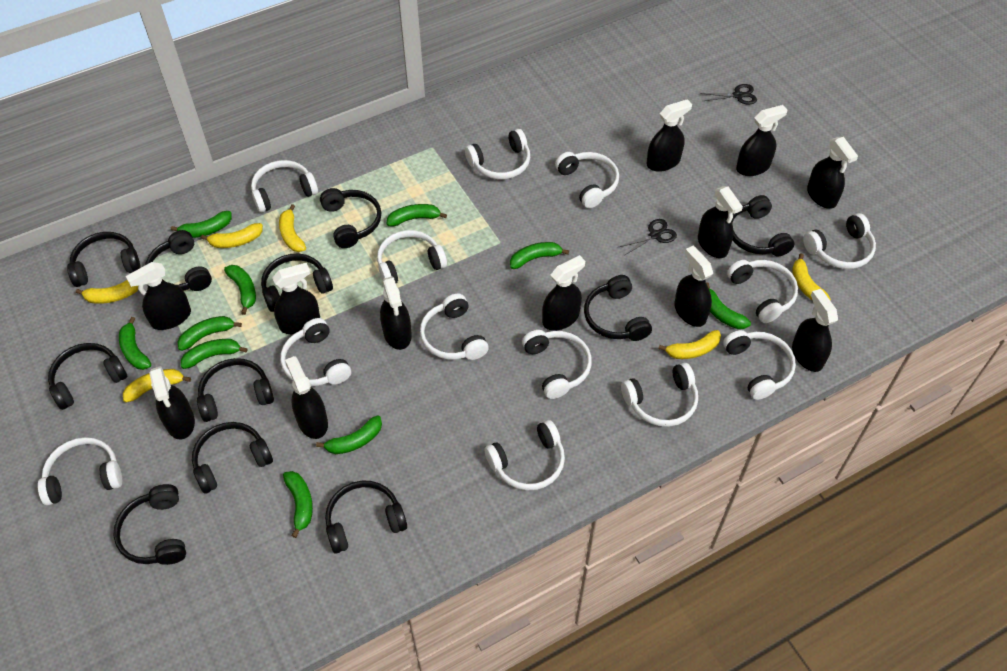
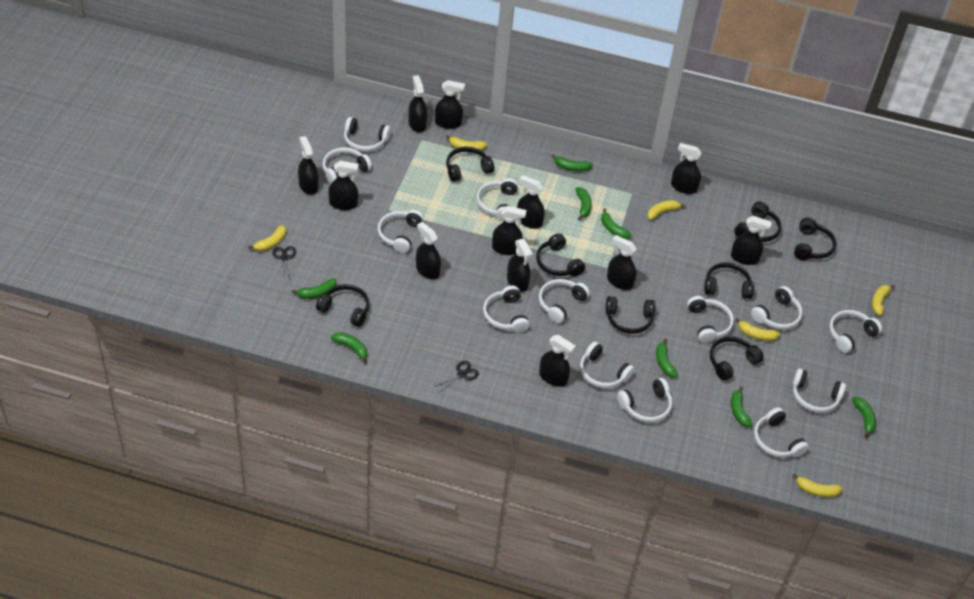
black headphones: 11 -> 8
green banana: 10 -> 8

